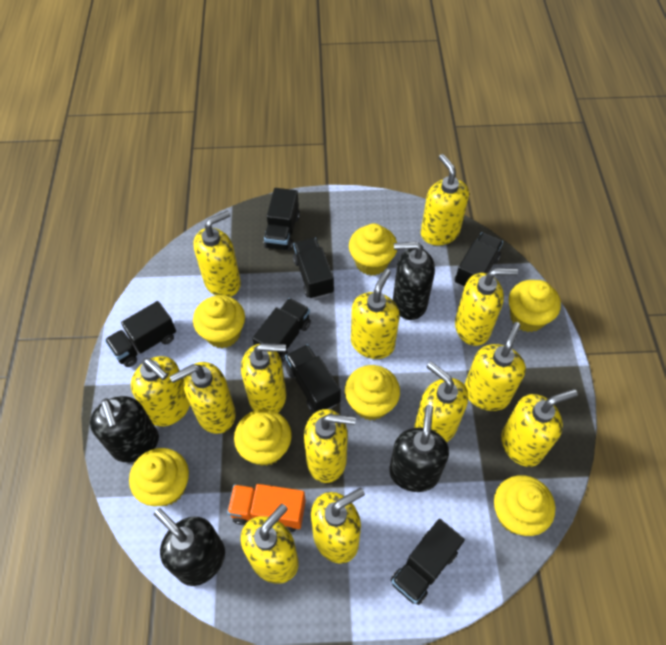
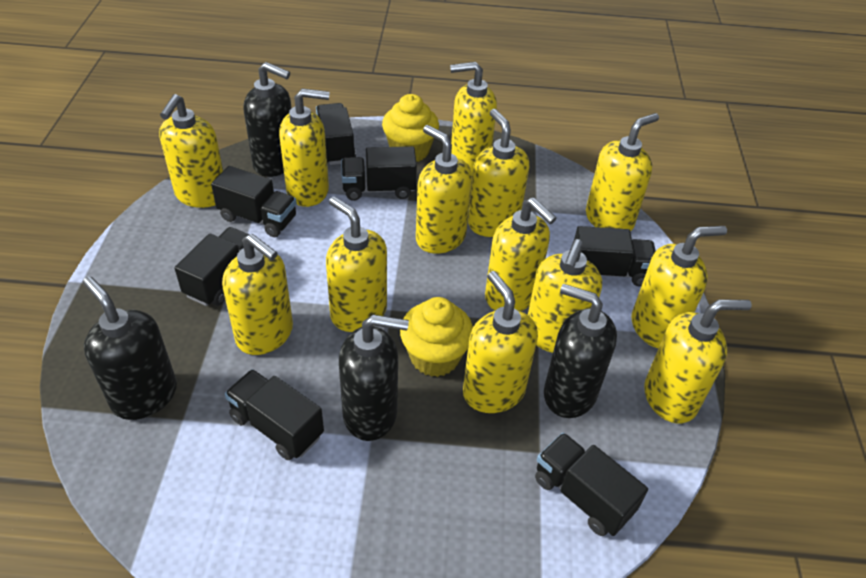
orange truck: 1 -> 0
yellow cupcake: 7 -> 2

